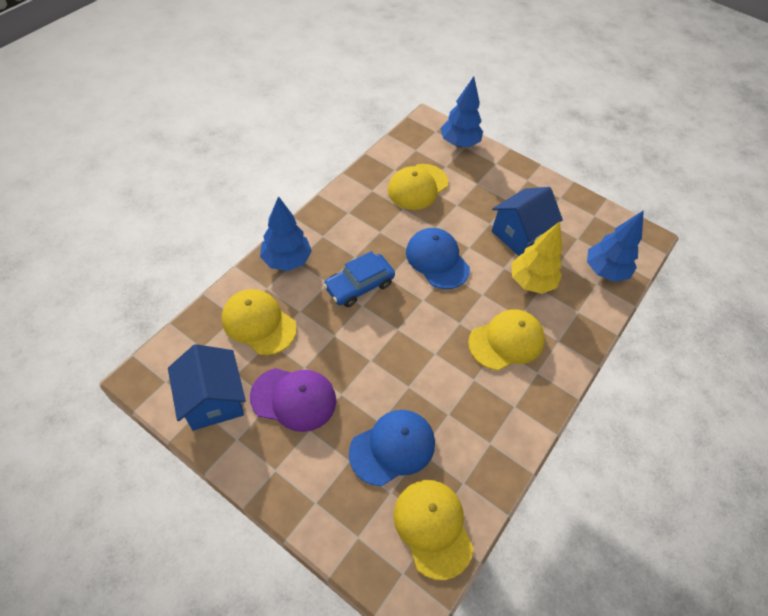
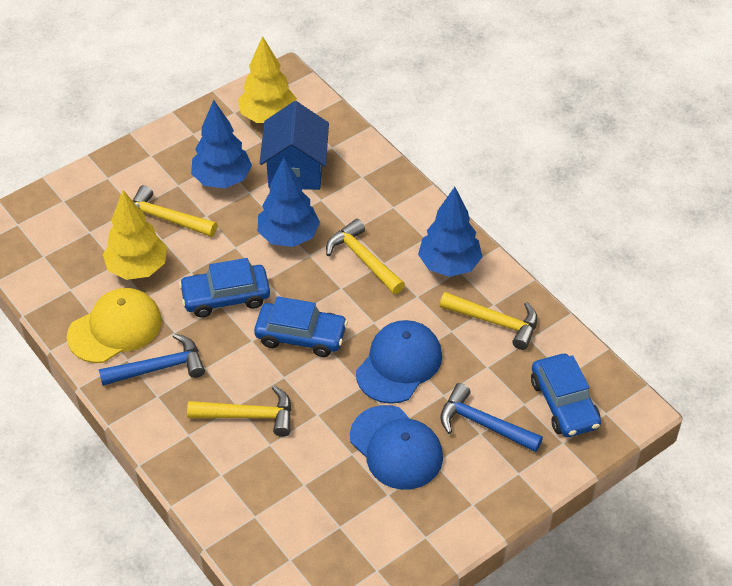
blue car: 1 -> 3
blue hammer: 0 -> 2
blue house: 2 -> 1
purple cap: 1 -> 0
yellow cap: 4 -> 1
yellow hammer: 0 -> 4
yellow tree: 1 -> 2

